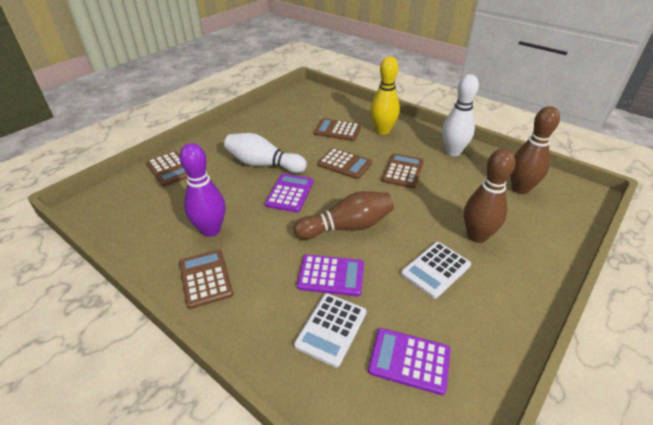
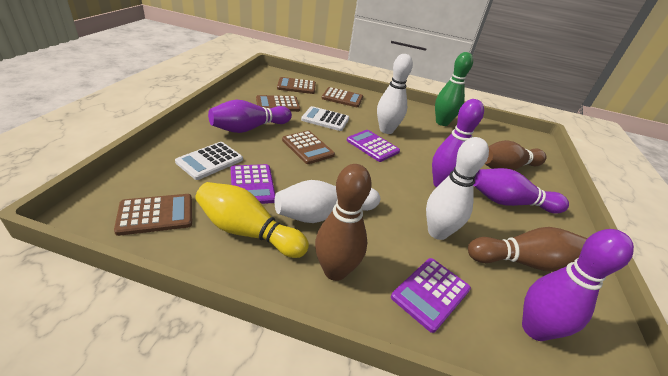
green bowling pin: 0 -> 1
purple bowling pin: 1 -> 4
white bowling pin: 2 -> 3

